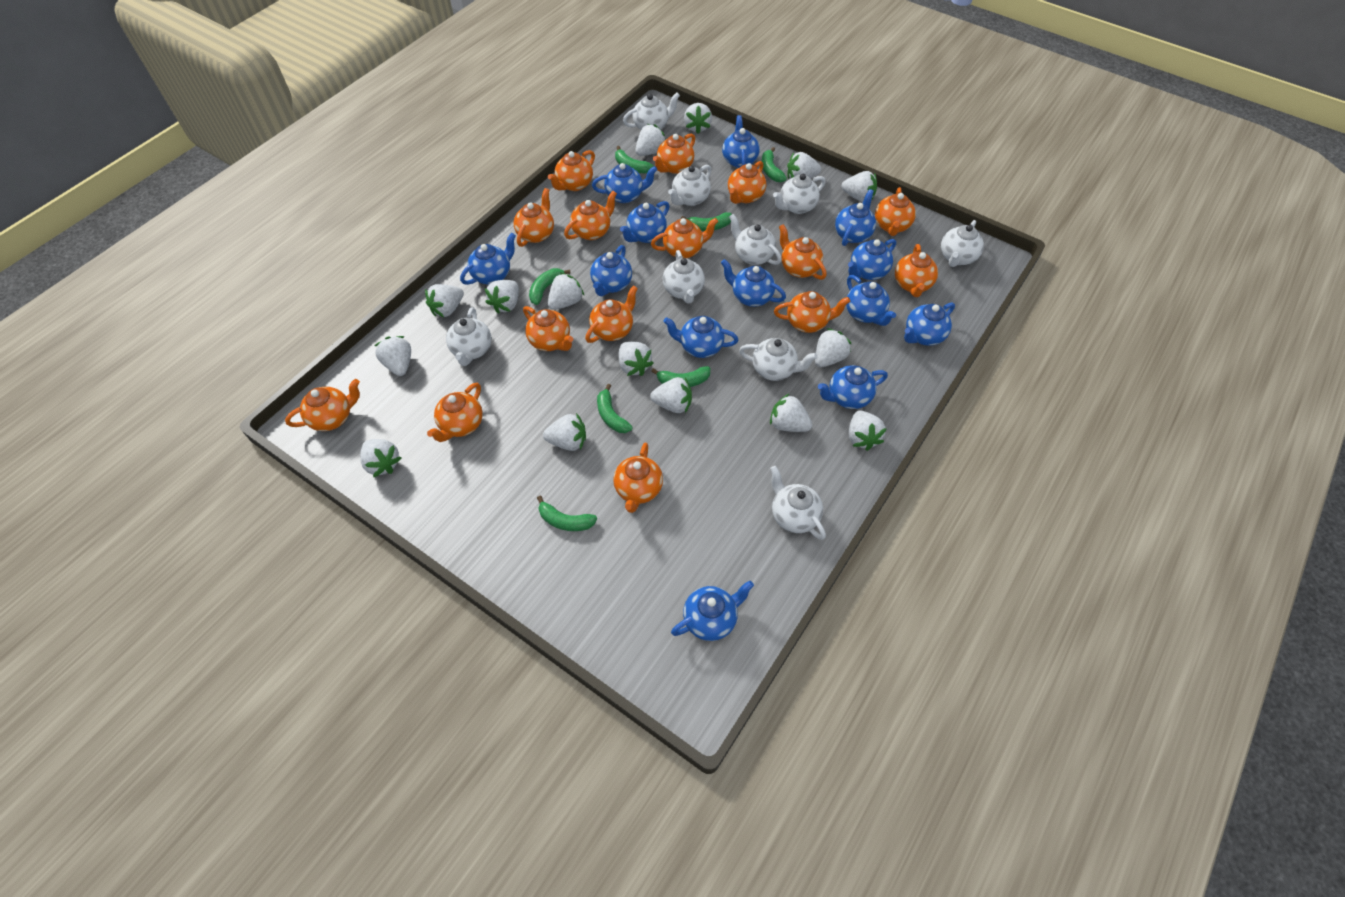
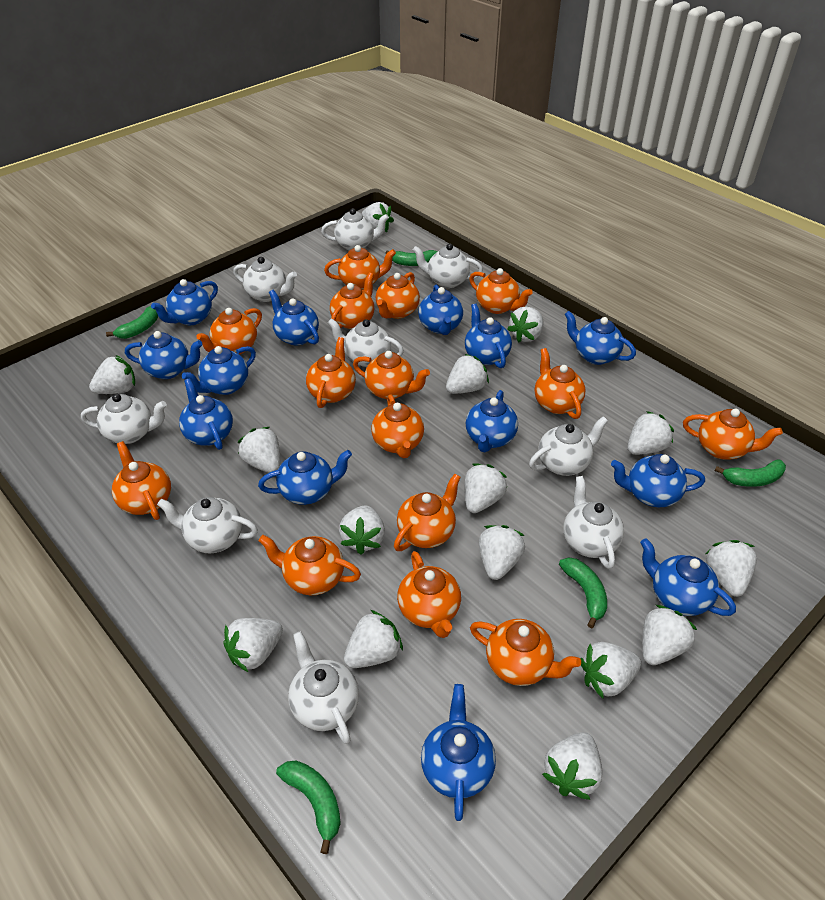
green banana: 7 -> 5

